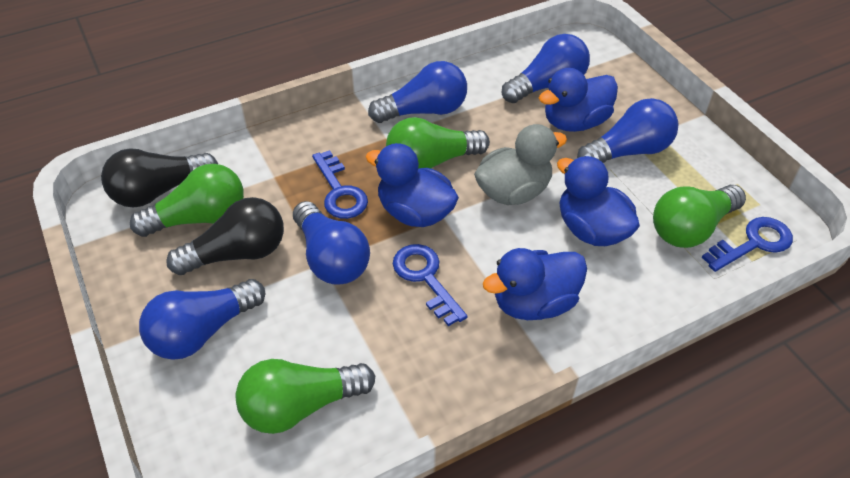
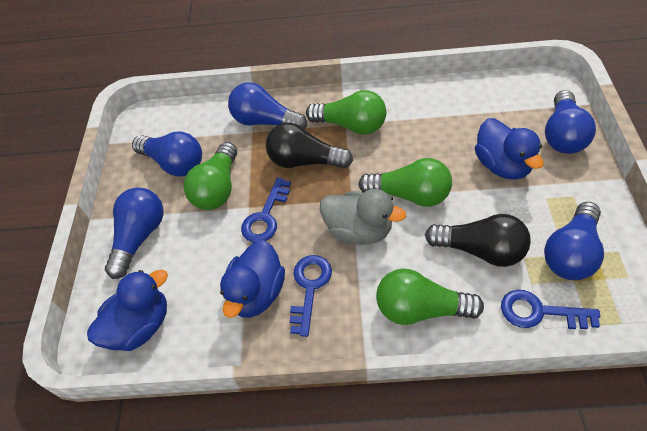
blue duck: 4 -> 3

